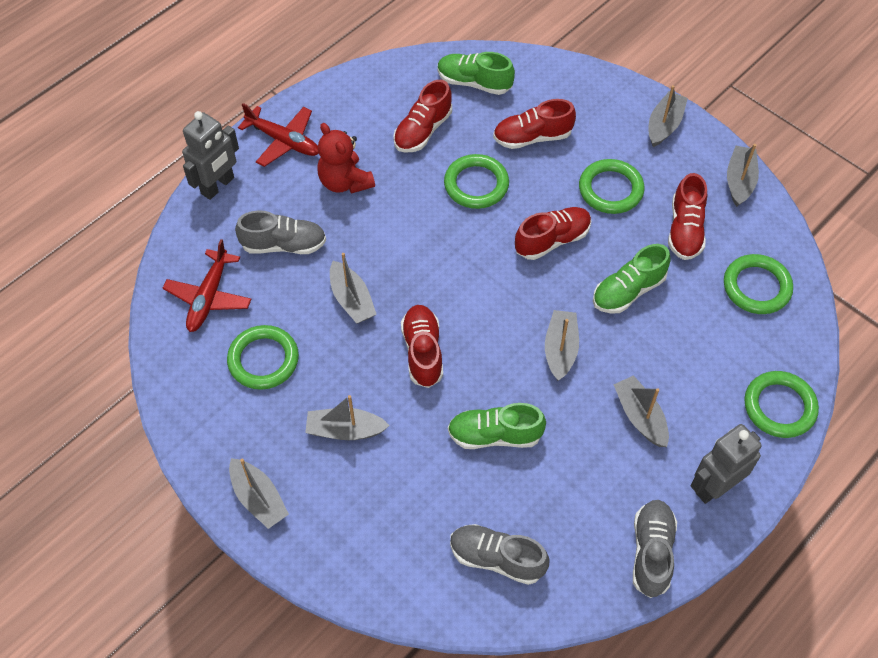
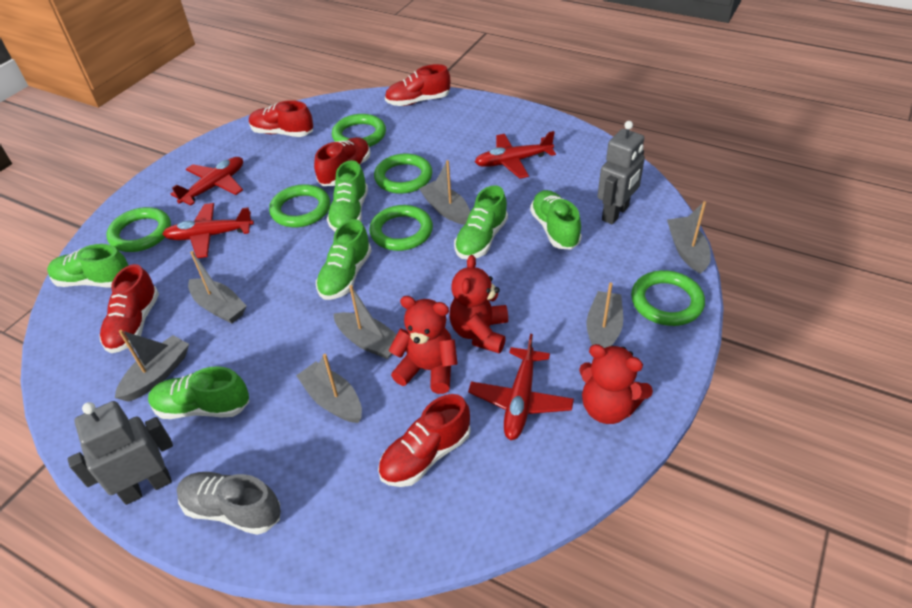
green ring: 5 -> 6
green shoe: 3 -> 6
grey shoe: 3 -> 1
red plane: 2 -> 4
red teddy bear: 1 -> 3

